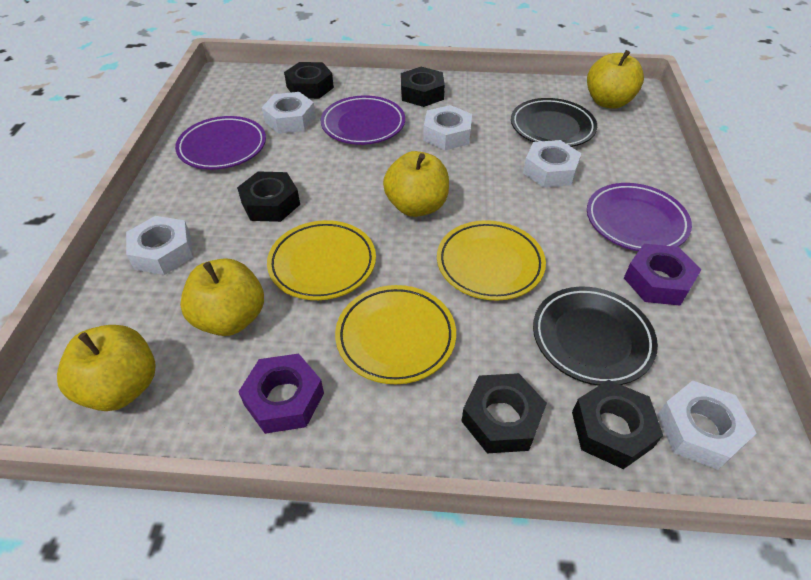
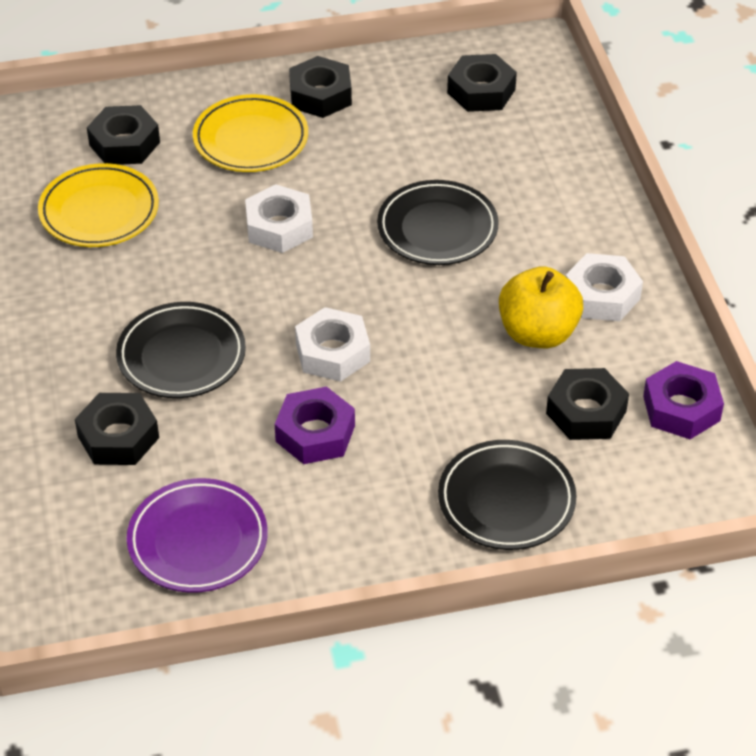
black plate: 2 -> 3
purple plate: 3 -> 1
white nut: 5 -> 3
yellow apple: 4 -> 1
yellow plate: 3 -> 2

